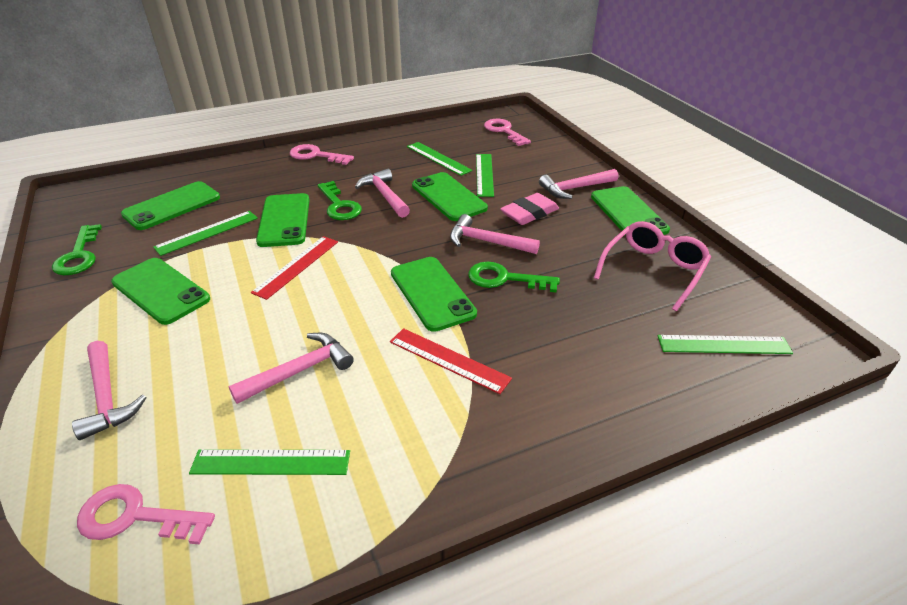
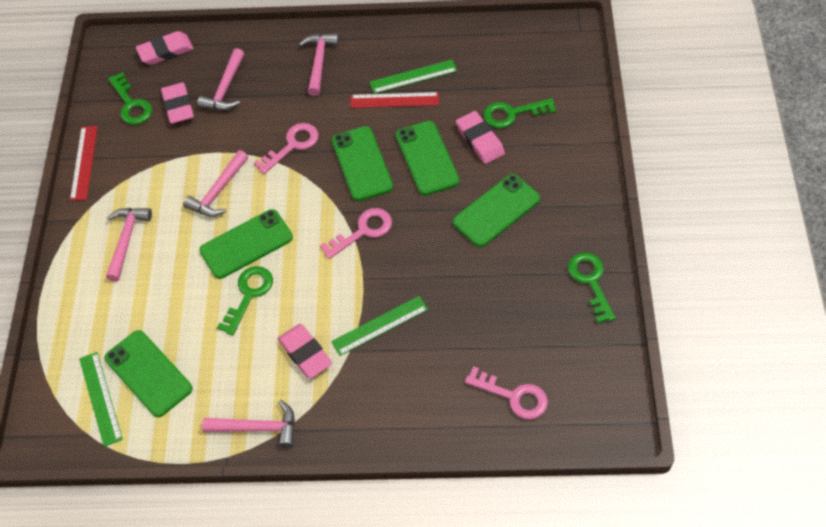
green key: 3 -> 4
green phone: 6 -> 5
green ruler: 5 -> 3
pink eraser: 1 -> 4
pink glasses: 1 -> 0

